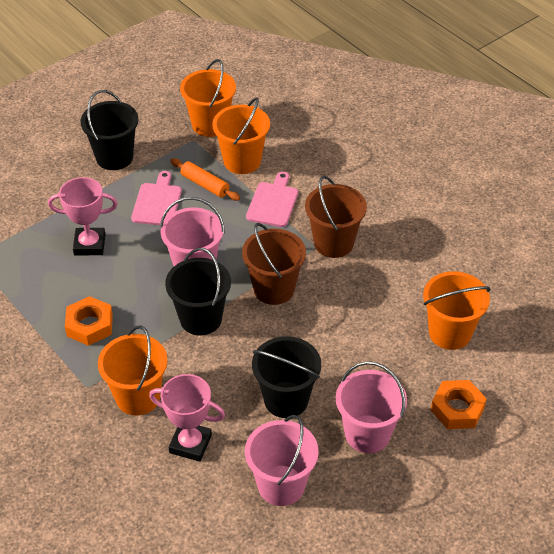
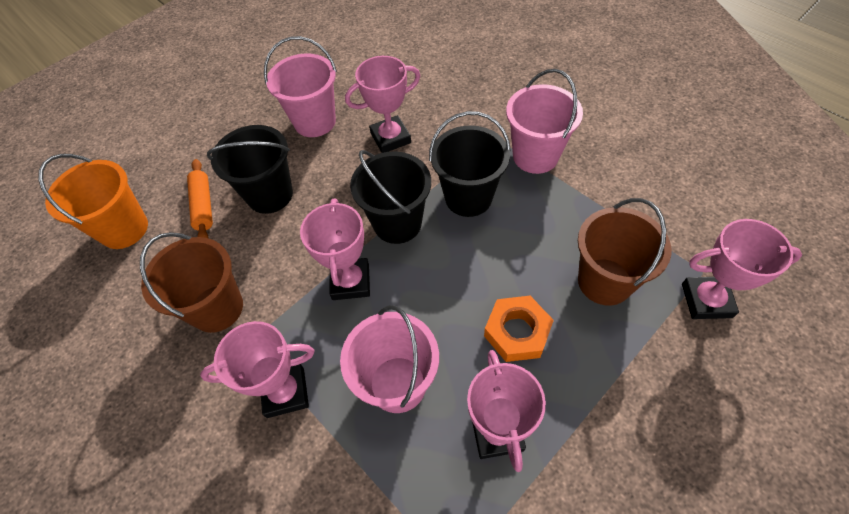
orange bucket: 4 -> 1
orange nut: 2 -> 1
pink cutting board: 2 -> 0
pink trophy: 2 -> 5

